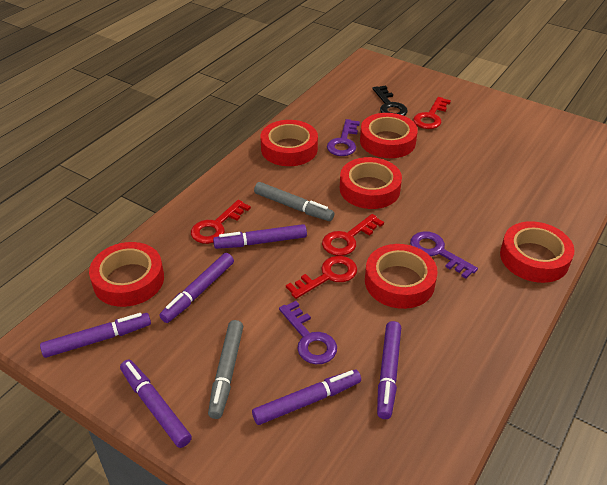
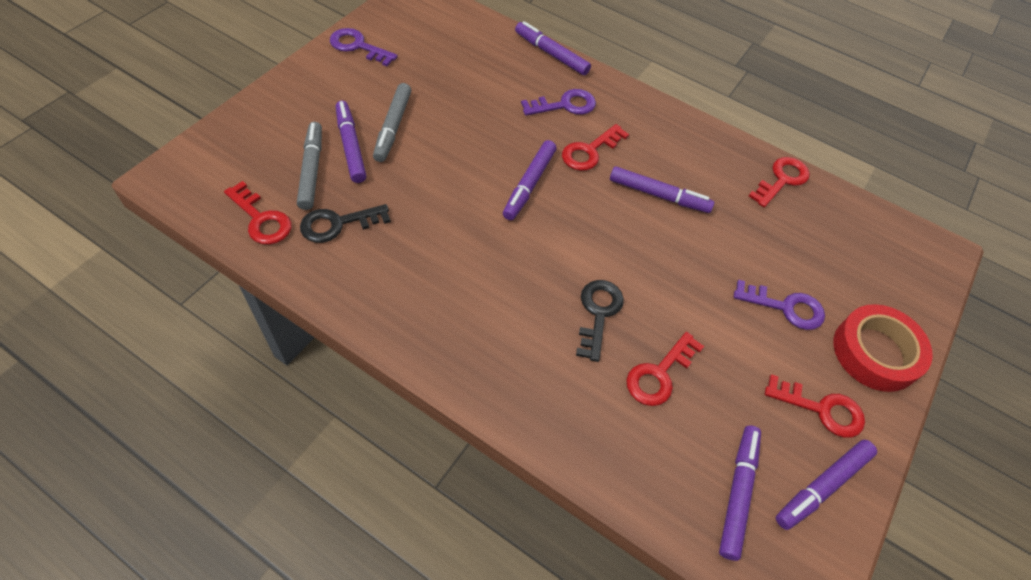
black key: 1 -> 2
red key: 4 -> 5
red tape: 6 -> 1

